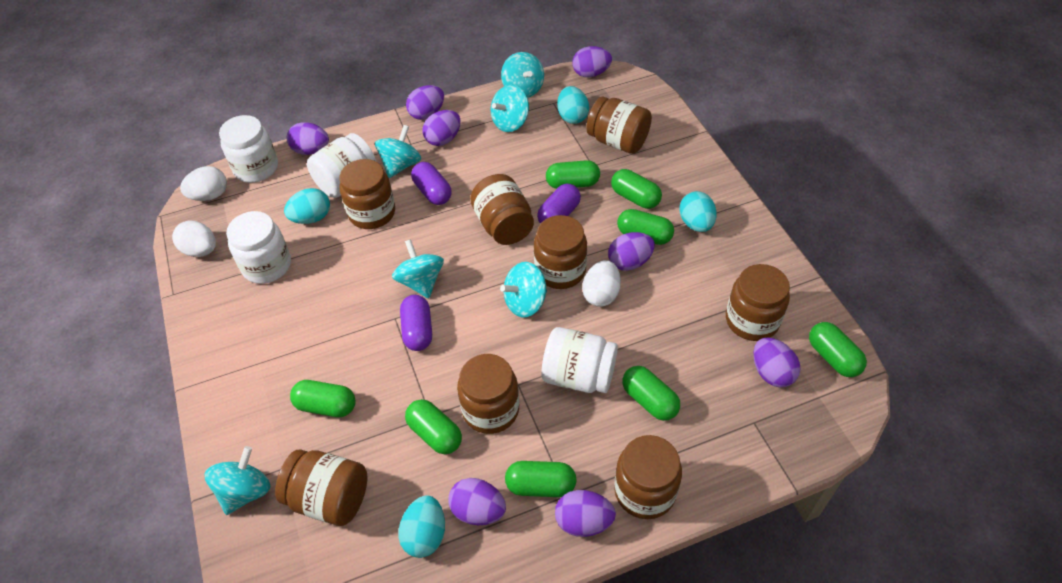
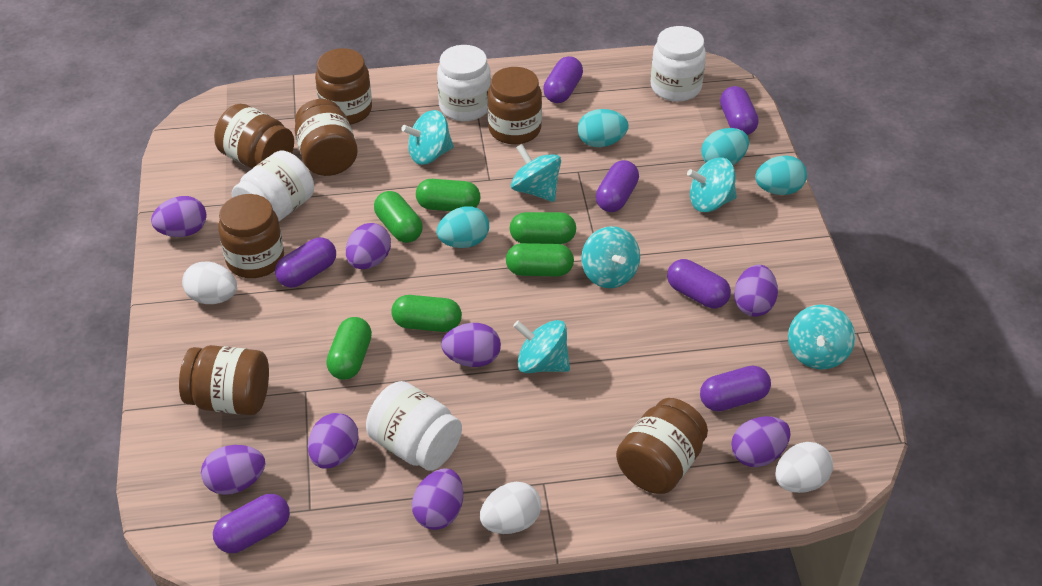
brown jar: 8 -> 7
green capsule: 8 -> 6
purple capsule: 3 -> 7

